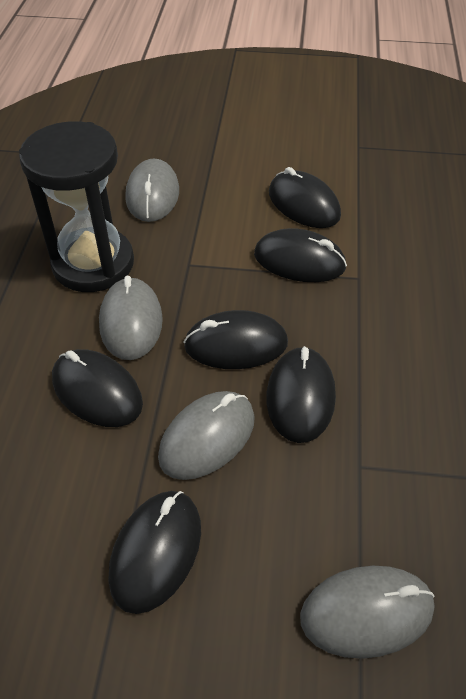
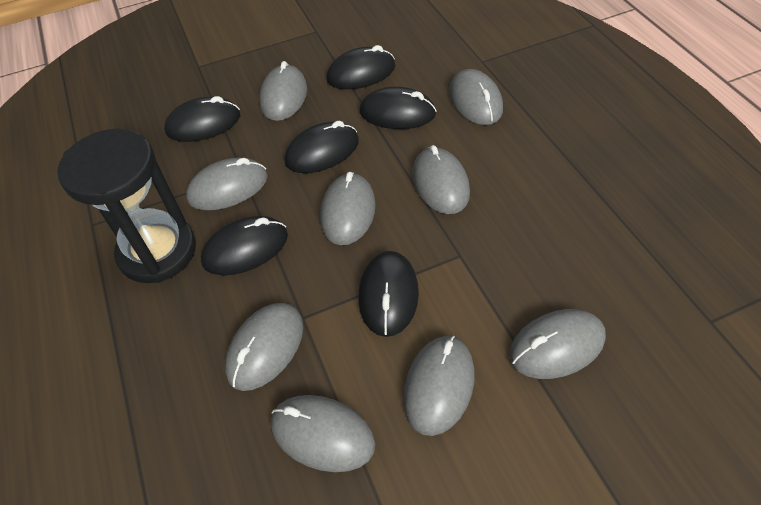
grey mouse: 4 -> 9

